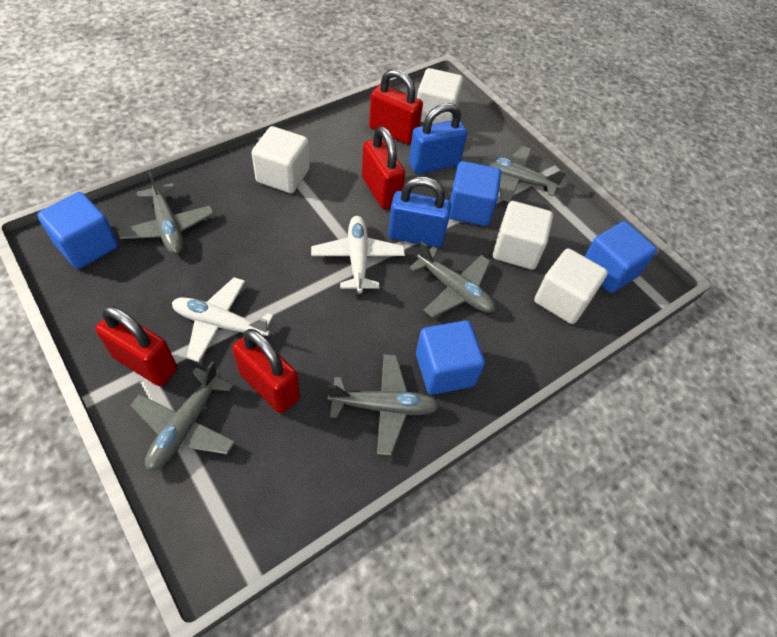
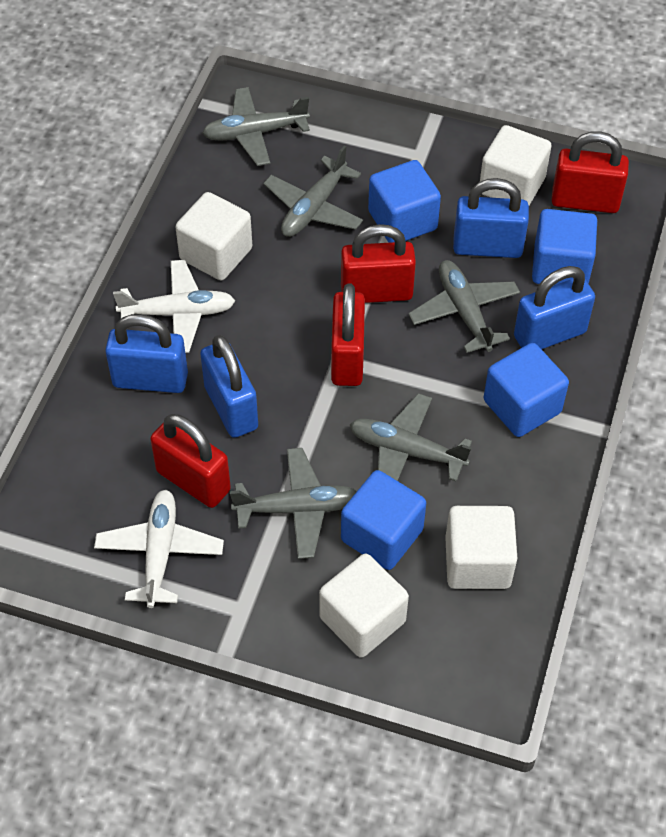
blue padlock: 2 -> 4

